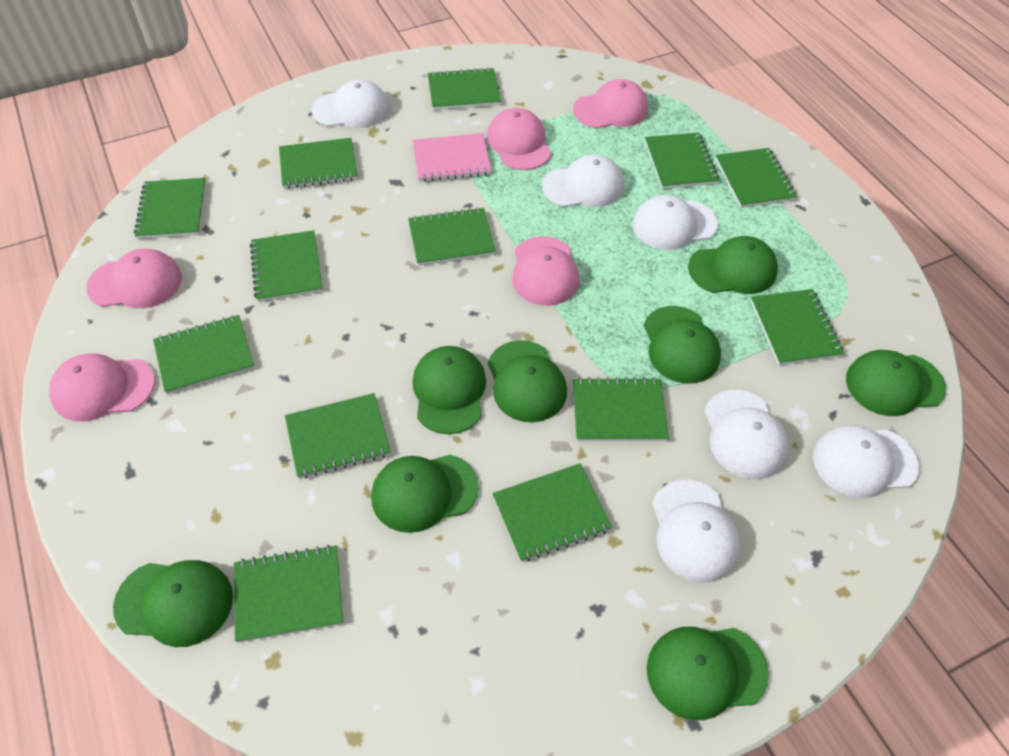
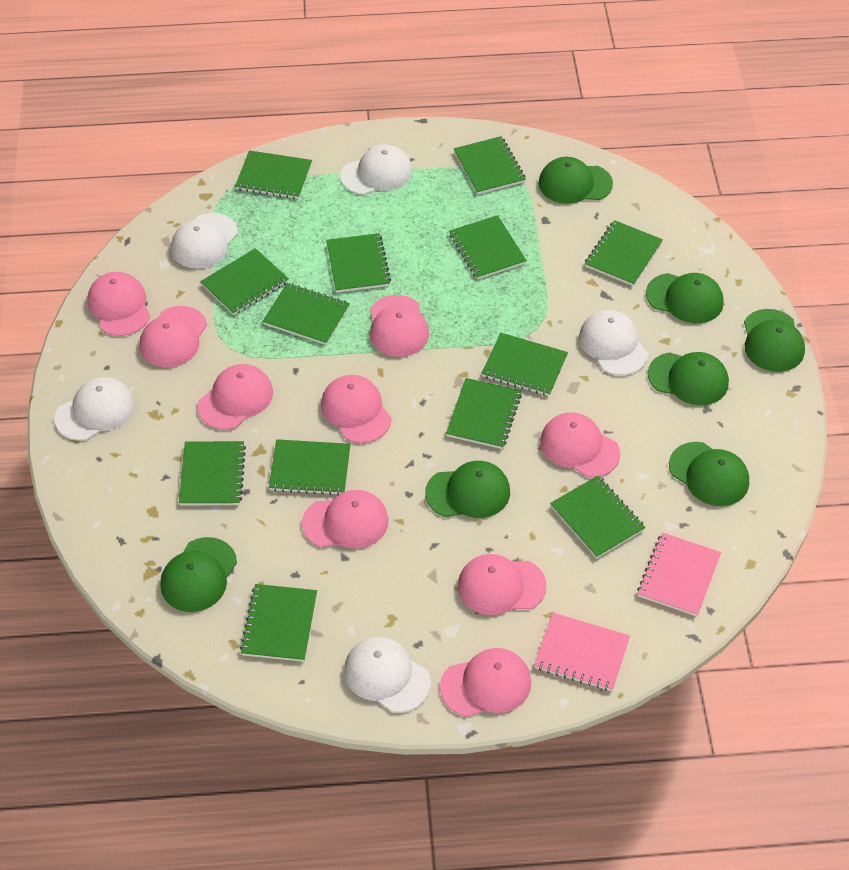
green cap: 8 -> 7
pink cap: 5 -> 9
pink notebook: 1 -> 2
white cap: 6 -> 5

